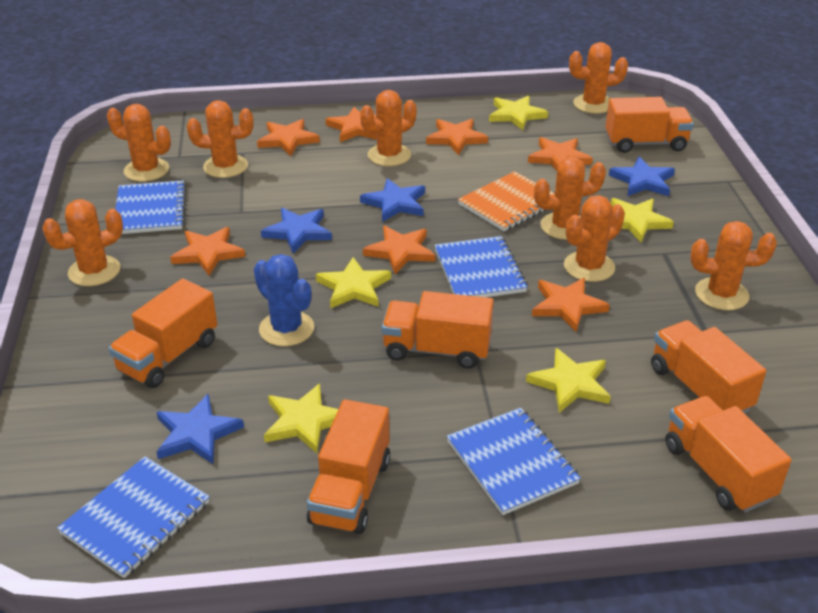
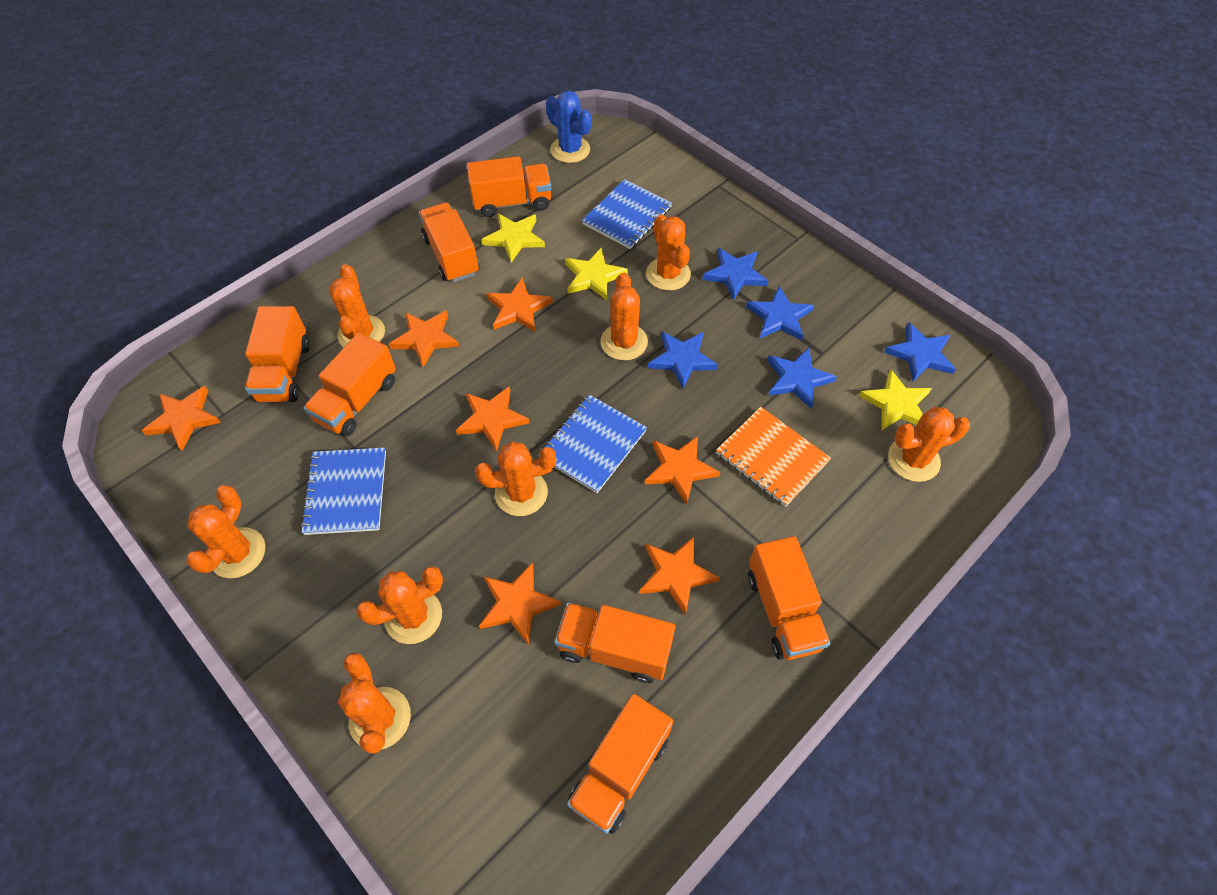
blue notebook: 4 -> 3
blue star: 4 -> 5
orange truck: 6 -> 7
yellow star: 5 -> 3

